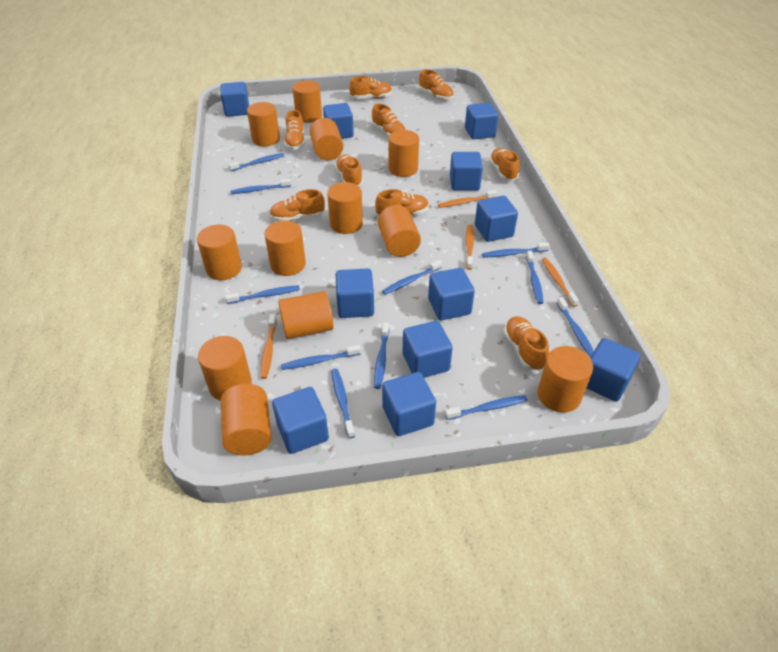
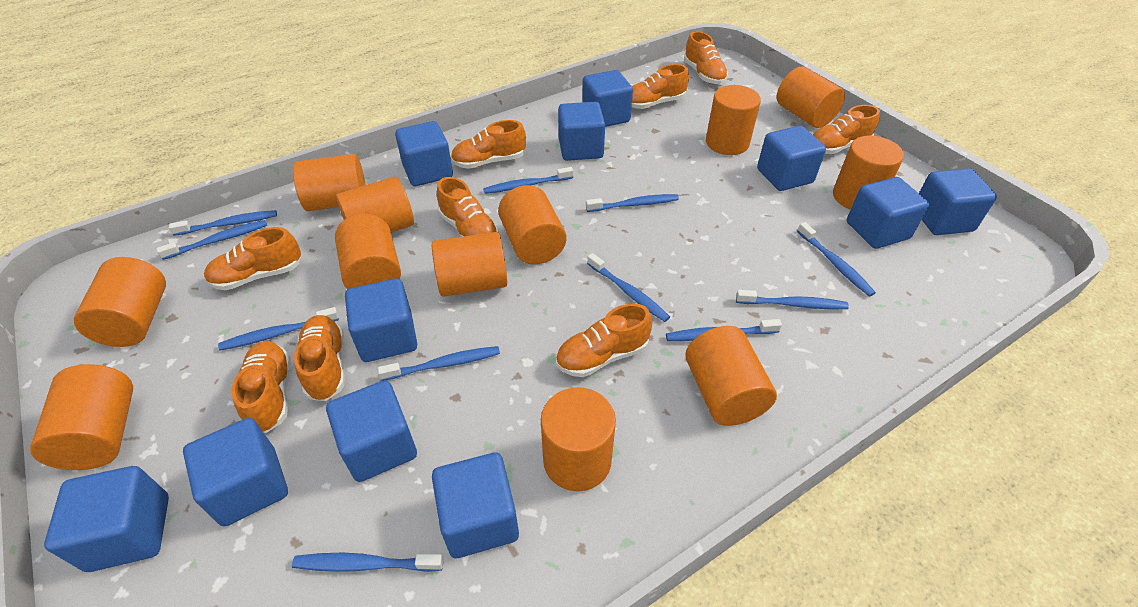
orange toothbrush: 4 -> 0

